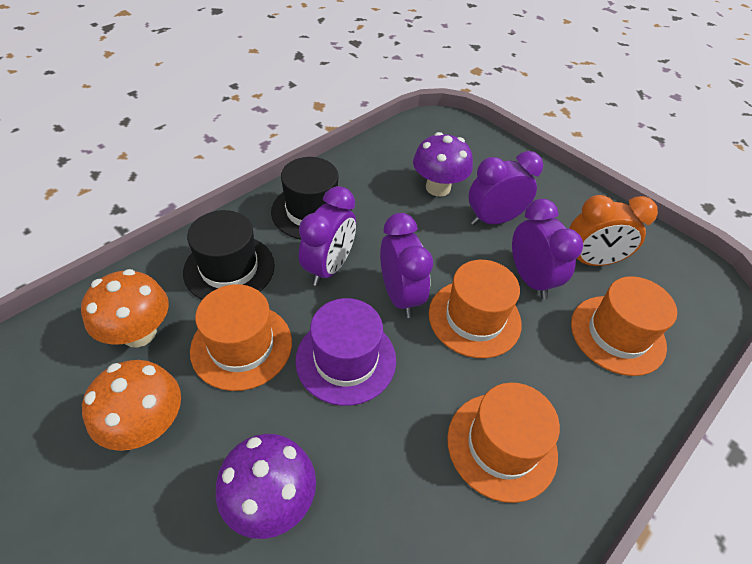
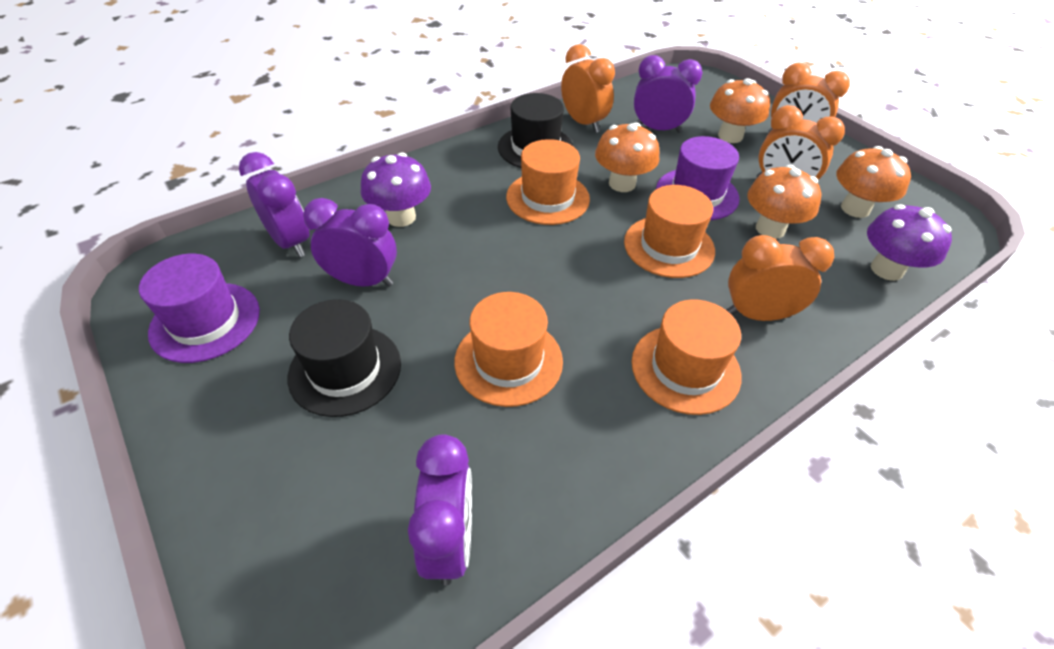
orange clock: 1 -> 4
orange mushroom: 2 -> 4
purple hat: 1 -> 2

